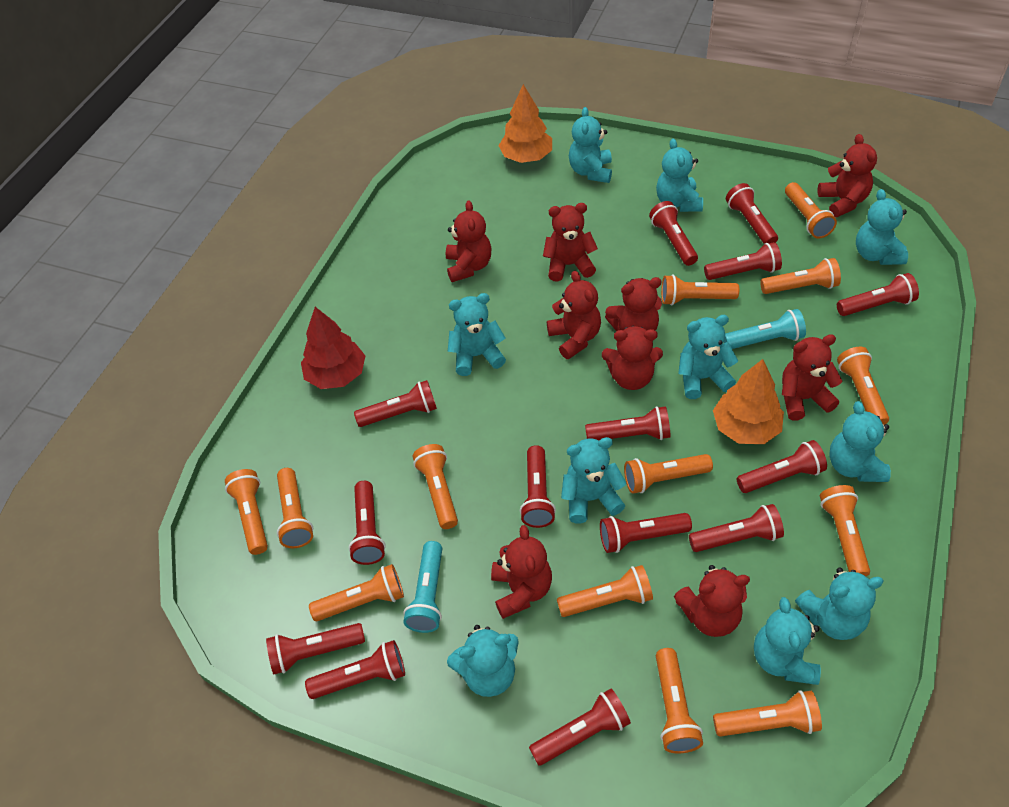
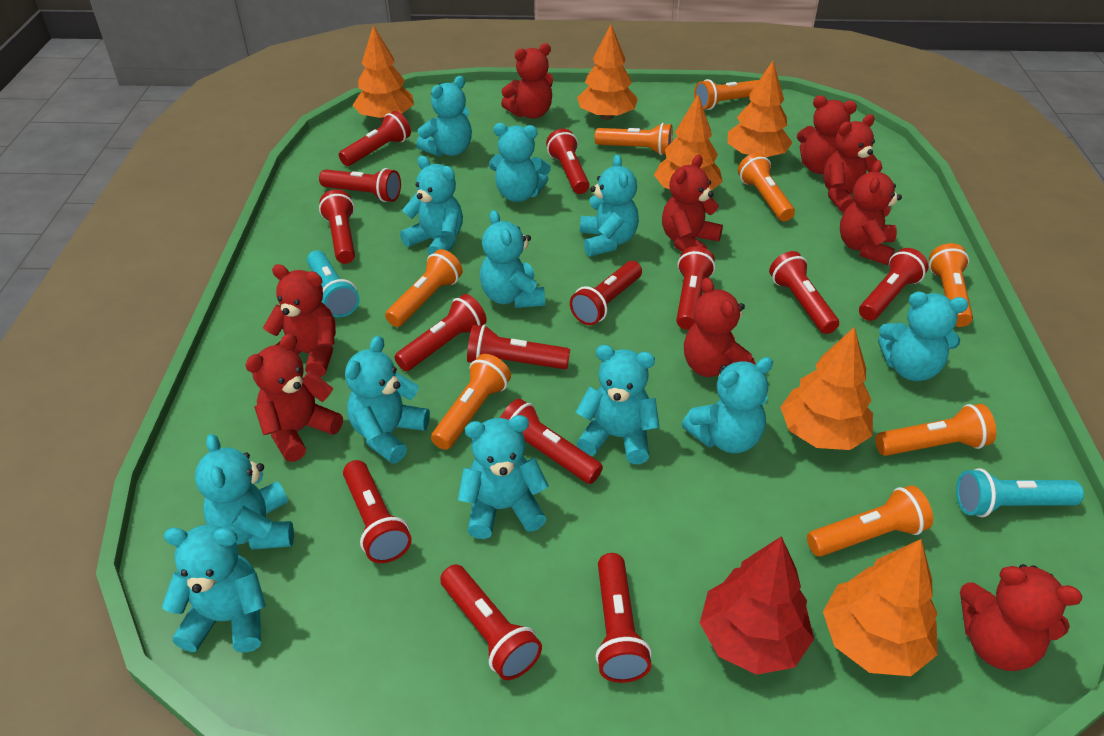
orange flashlight: 13 -> 8
orange tree: 2 -> 6
turquoise teddy bear: 10 -> 12

